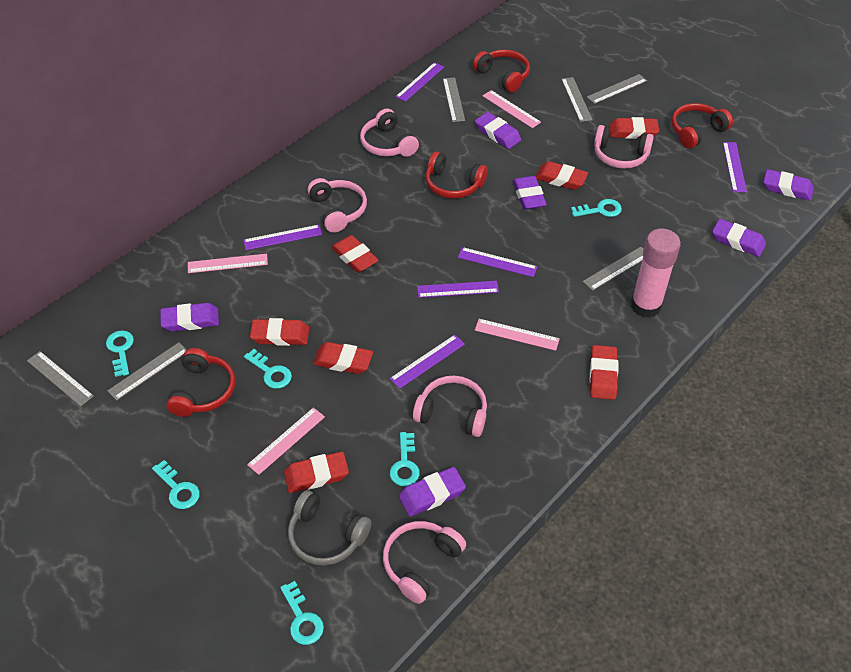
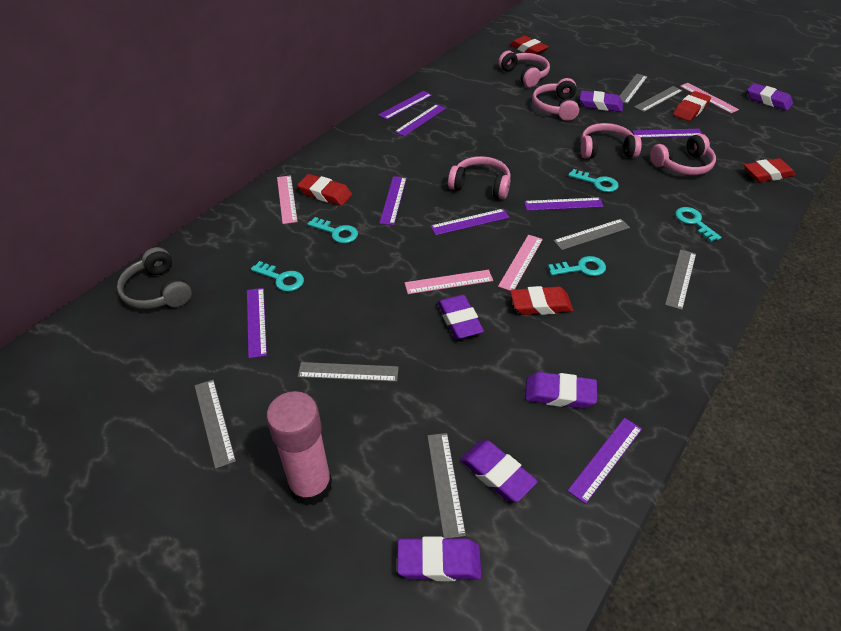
grey ruler: 6 -> 7
purple ruler: 6 -> 8
red eraser: 7 -> 5
red headphones: 4 -> 0
turquoise key: 6 -> 5

